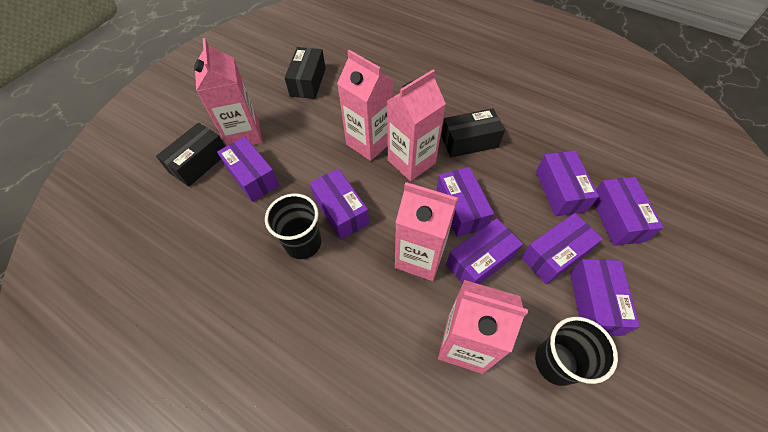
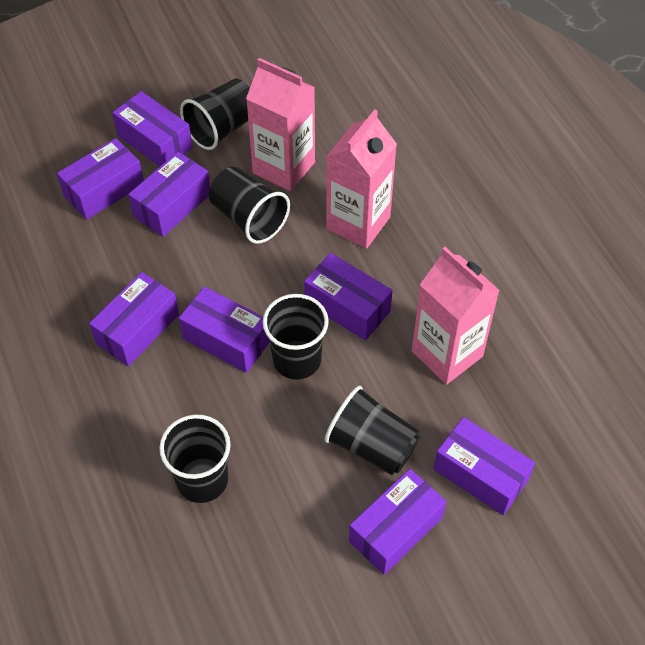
black box: 3 -> 0
black cup: 2 -> 5
pink carton: 5 -> 3

